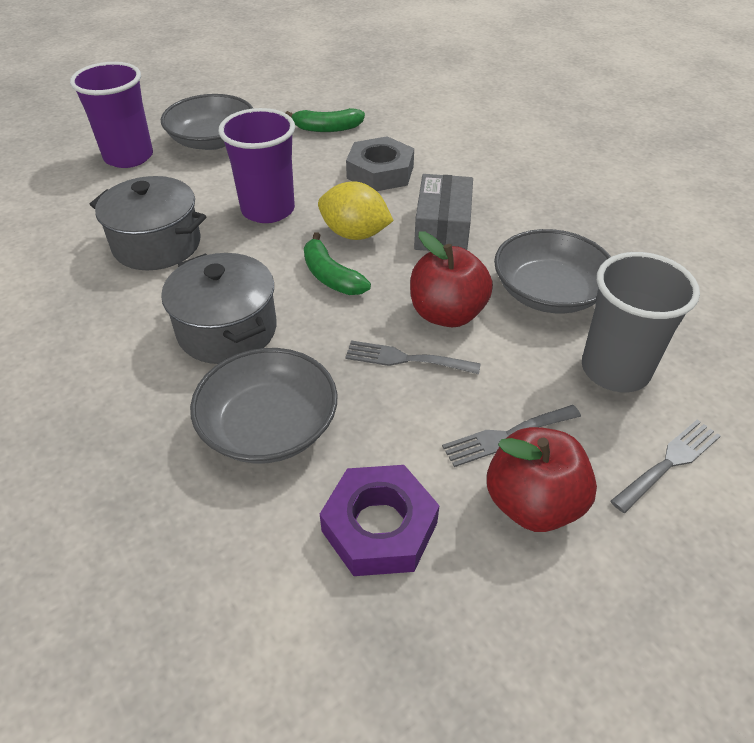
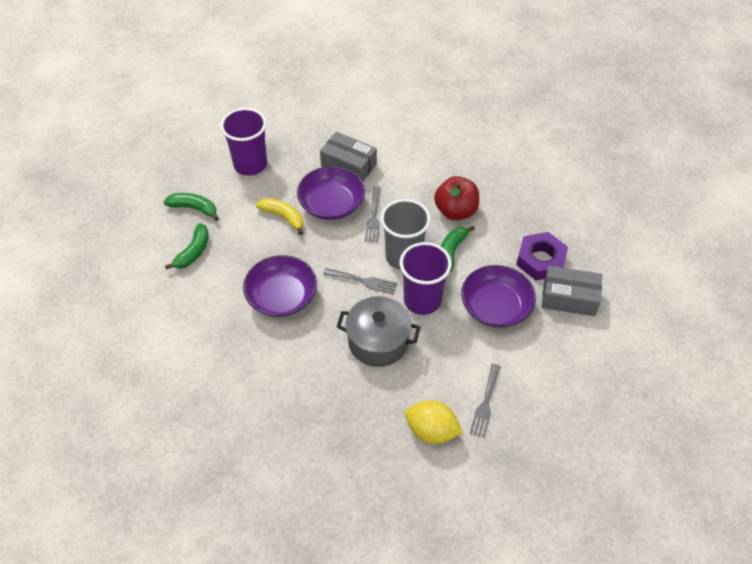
green banana: 2 -> 3
grey bowl: 3 -> 0
grey box: 1 -> 2
grey nut: 1 -> 0
grey pot: 2 -> 1
purple bowl: 0 -> 3
red apple: 2 -> 1
yellow banana: 0 -> 1

